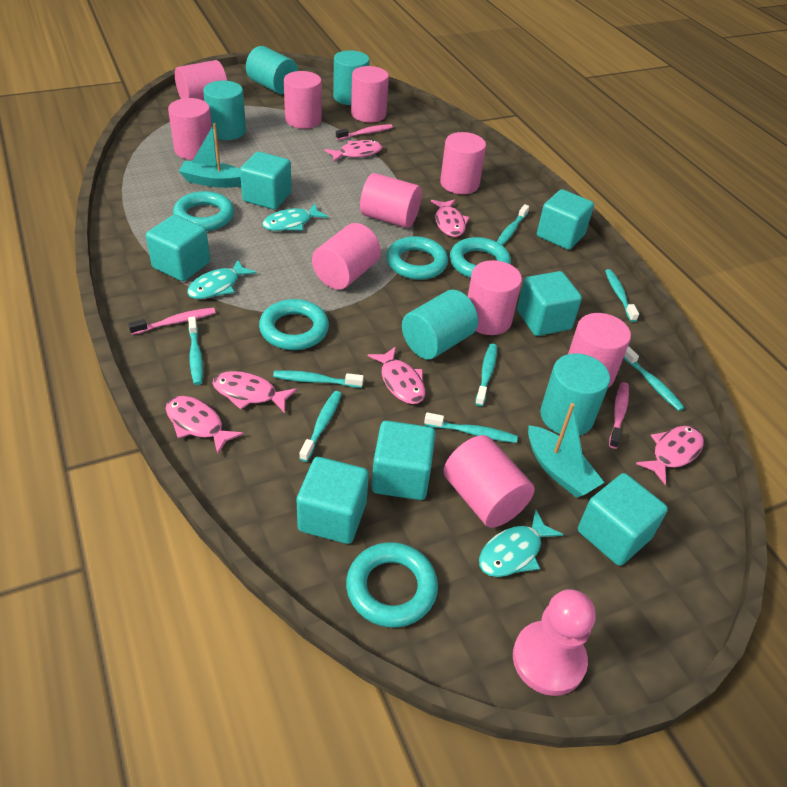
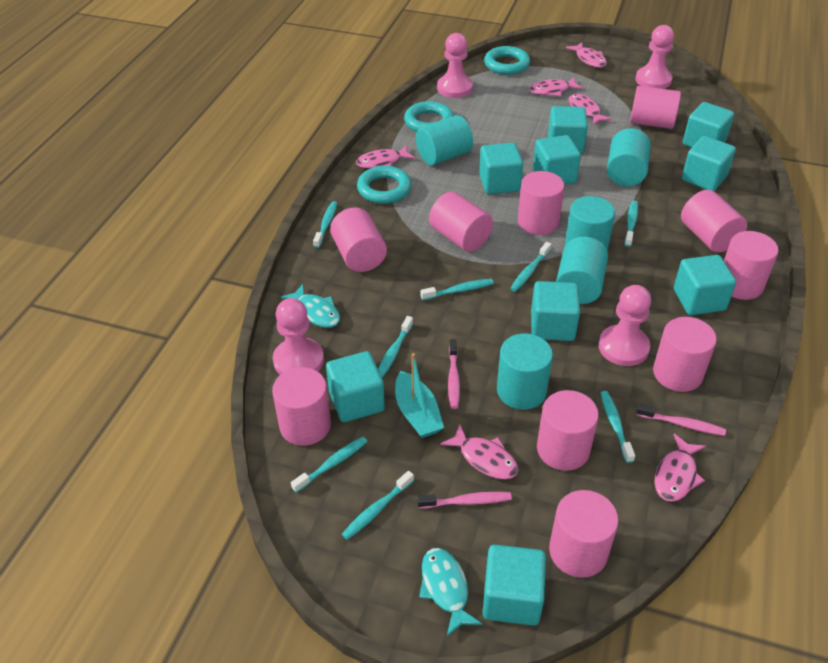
pink pawn: 1 -> 4
turquoise boat: 2 -> 1
turquoise cube: 7 -> 9
turquoise fish: 3 -> 2
turquoise ring: 5 -> 3

